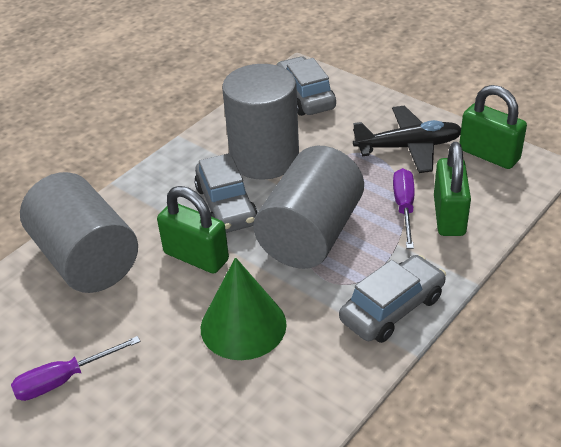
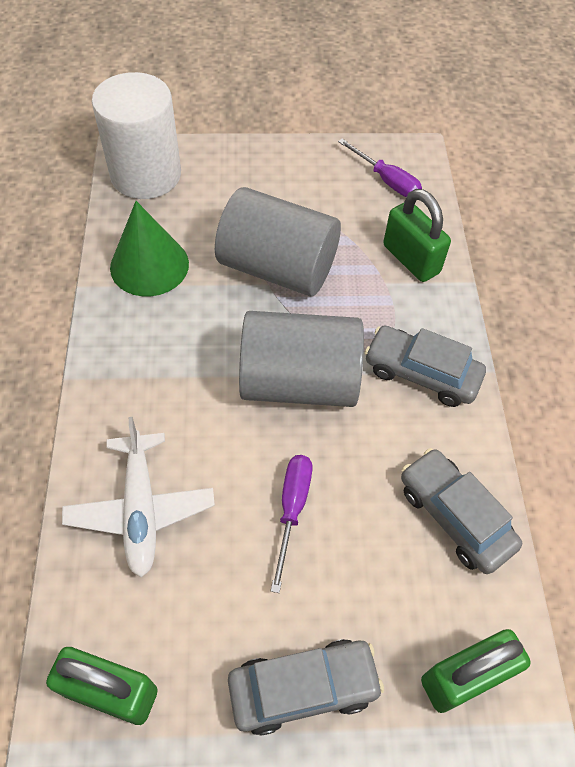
black plane: 1 -> 0
grey cylinder: 3 -> 2
white cylinder: 0 -> 1
white plane: 0 -> 1

